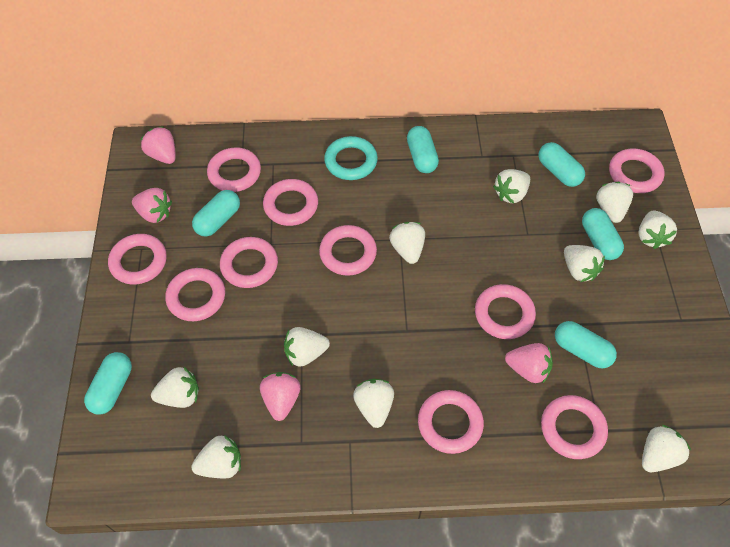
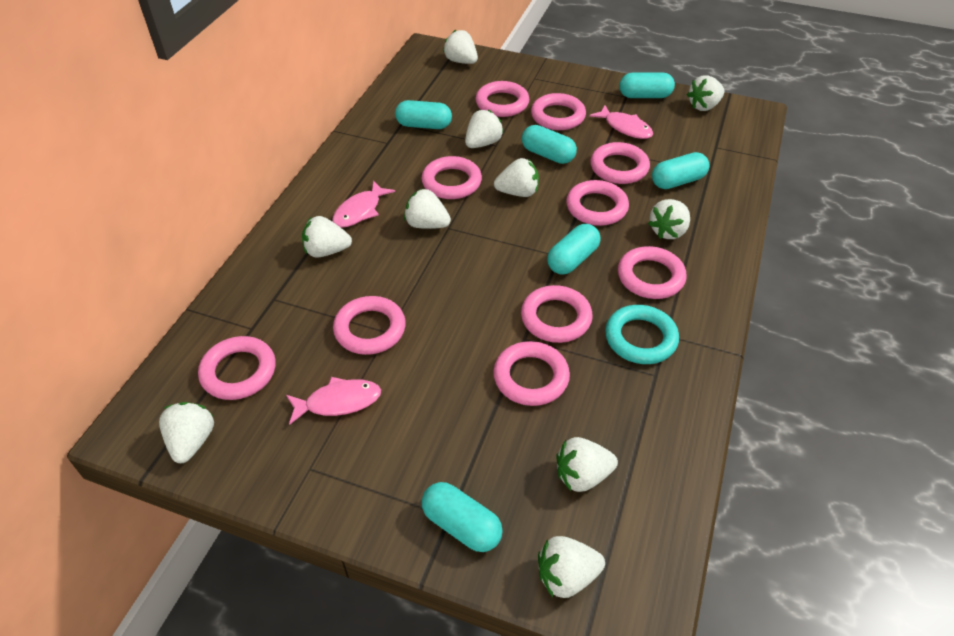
pink fish: 0 -> 3
pink strawberry: 4 -> 0

